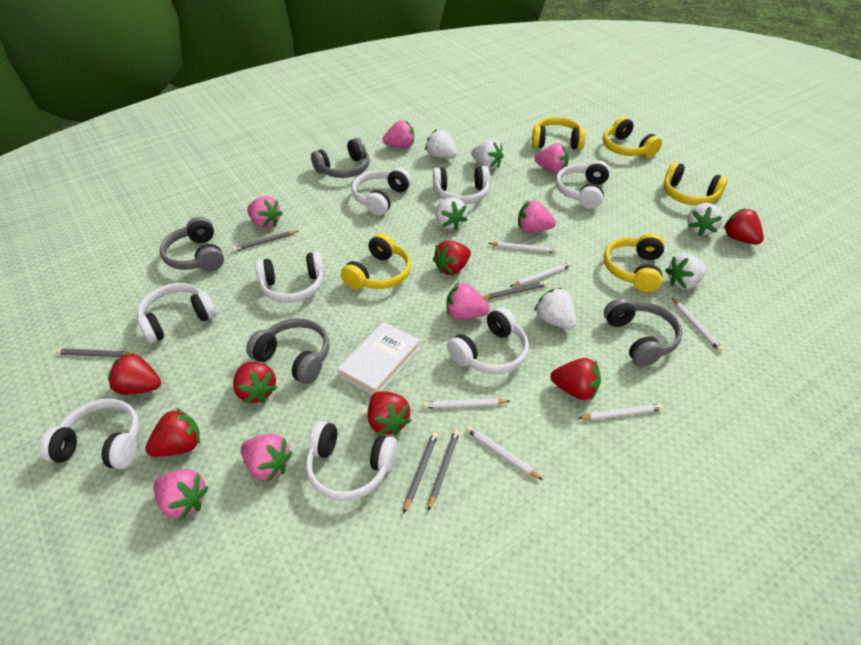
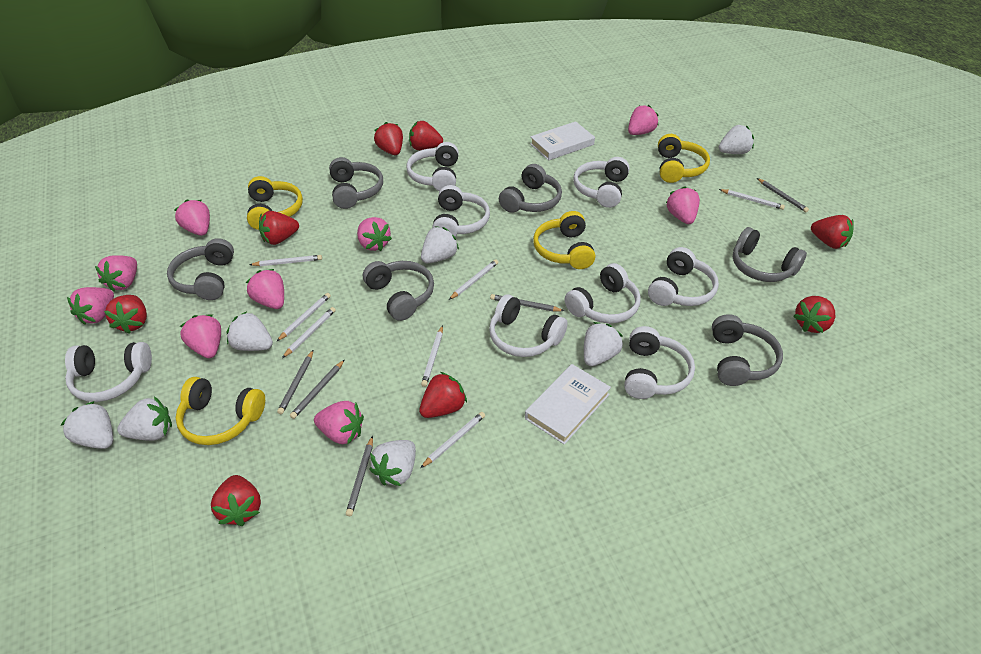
grey headphones: 4 -> 6
pink strawberry: 7 -> 9
red strawberry: 7 -> 8
white book: 1 -> 2
white pencil: 6 -> 7
white strawberry: 6 -> 7
yellow headphones: 5 -> 4

